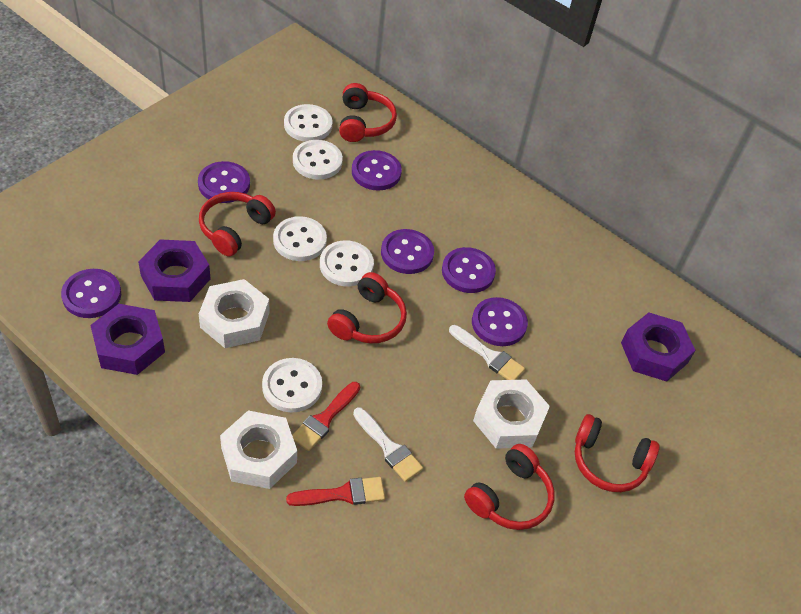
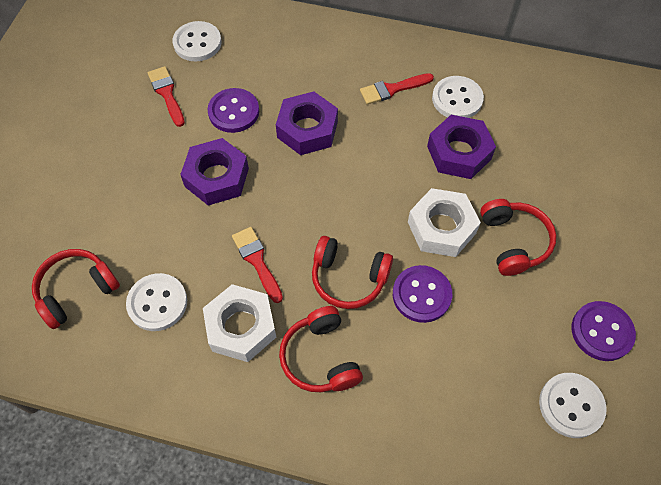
purple button: 6 -> 3
red brush: 2 -> 3
red headphones: 5 -> 4
white brush: 2 -> 0
white button: 5 -> 4
white nut: 3 -> 2

